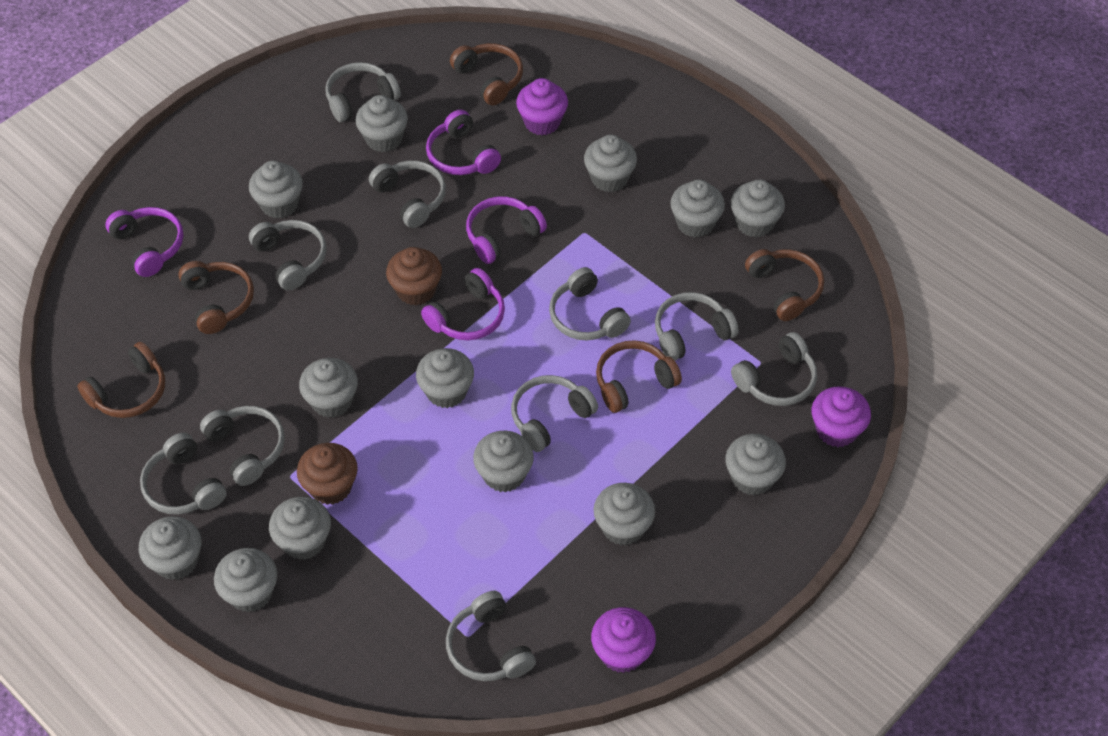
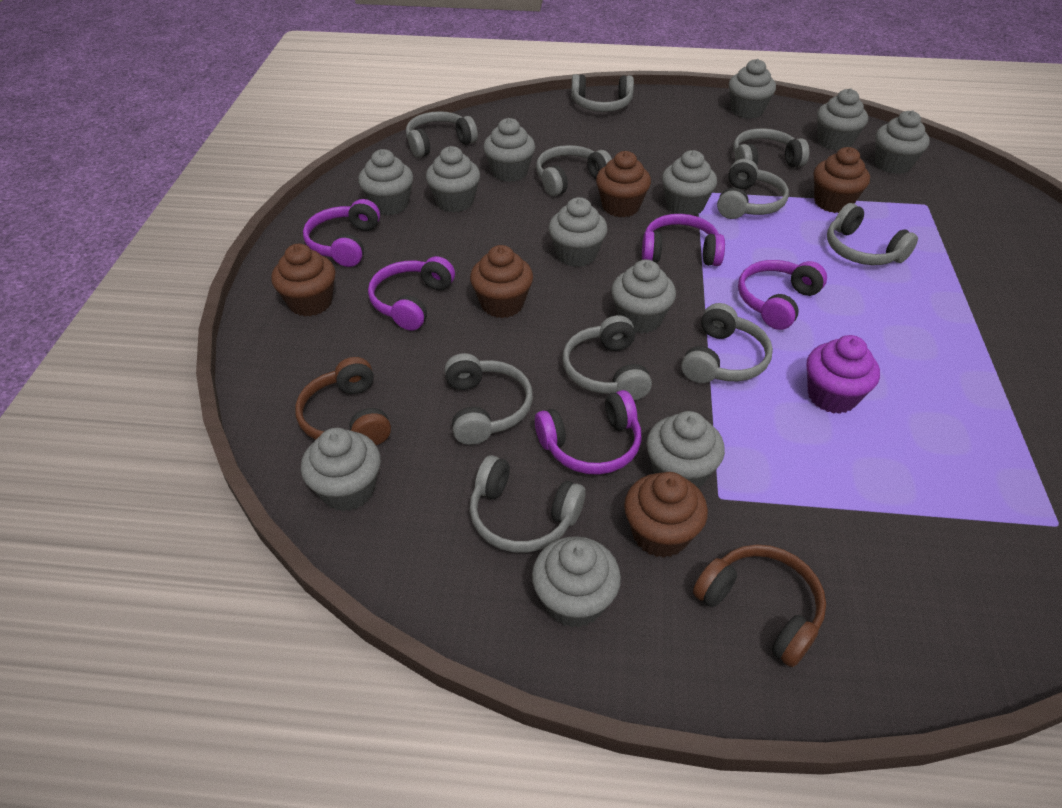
brown cupcake: 2 -> 5
brown headphones: 5 -> 2
grey cupcake: 13 -> 12
purple cupcake: 3 -> 1
purple headphones: 4 -> 5

